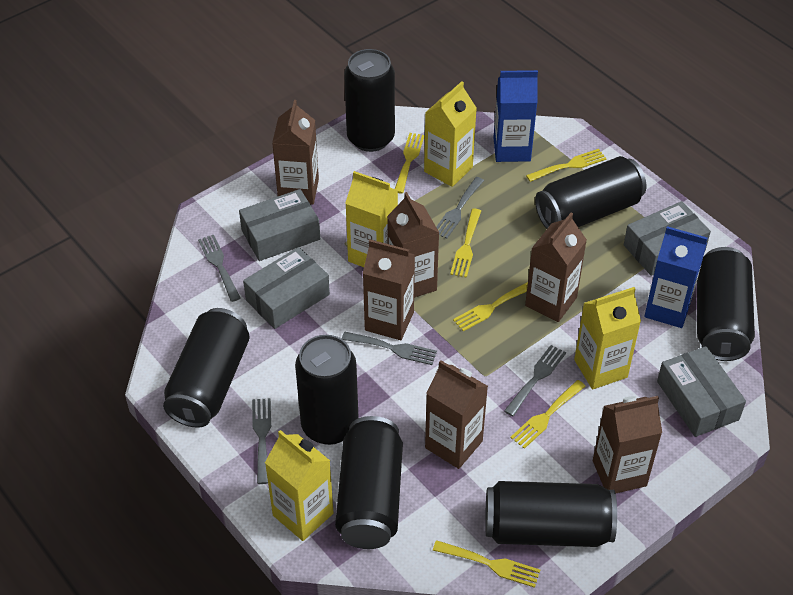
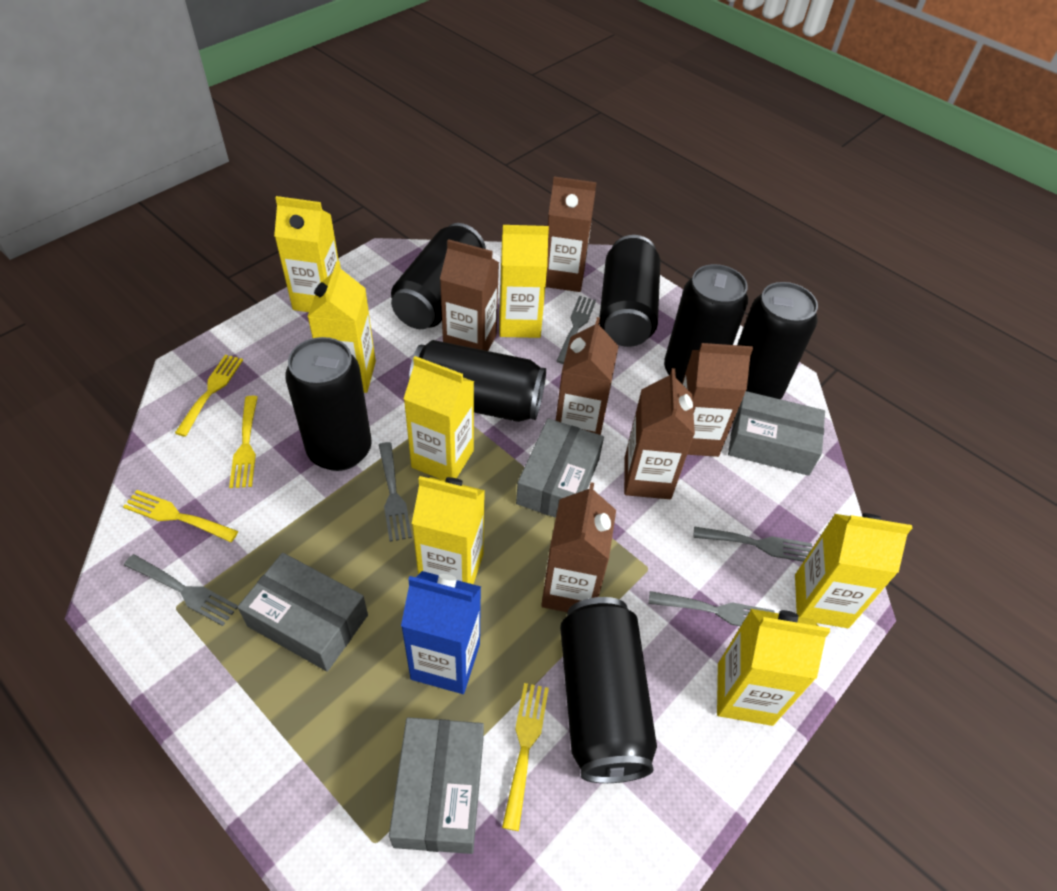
blue carton: 2 -> 1
yellow carton: 4 -> 7
yellow fork: 6 -> 4

